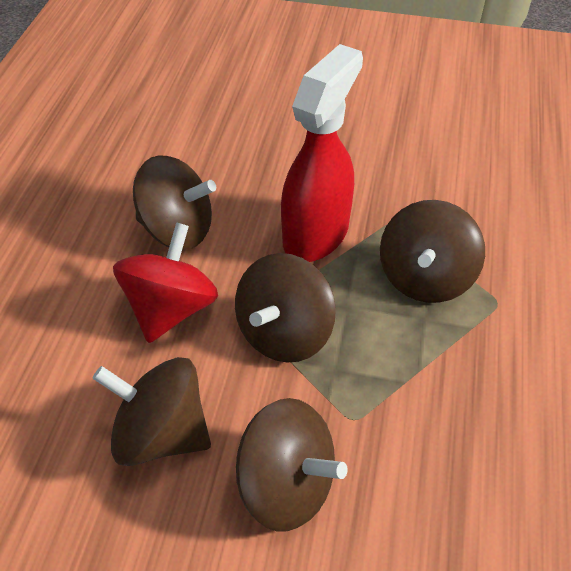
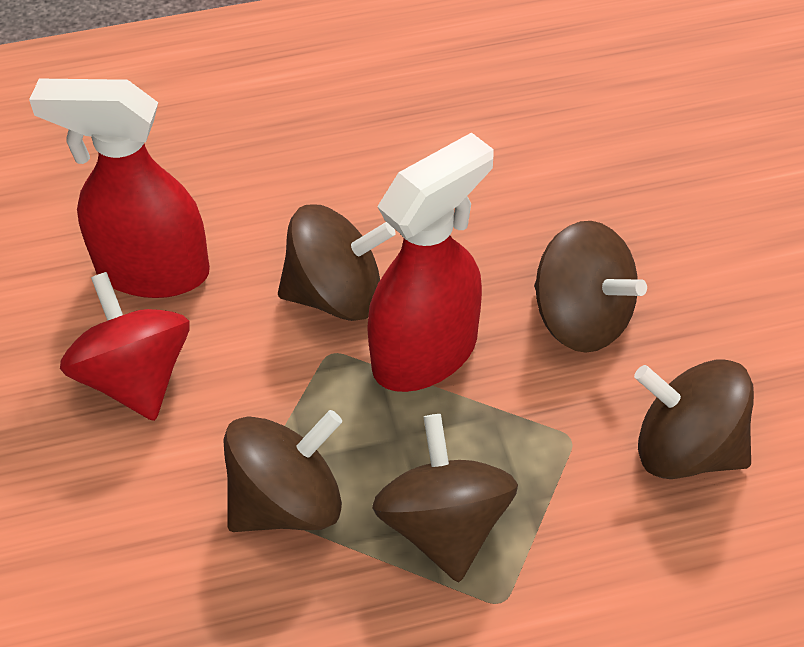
red spray bottle: 1 -> 2

